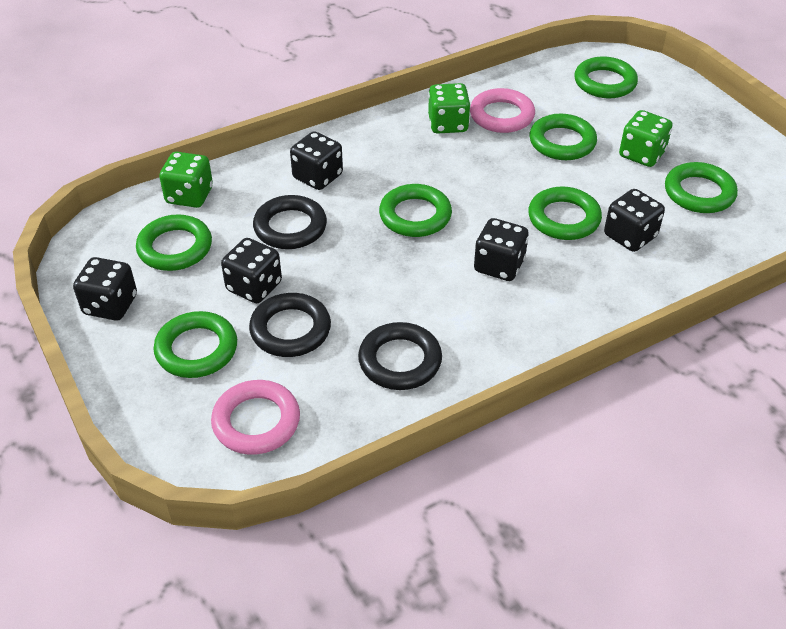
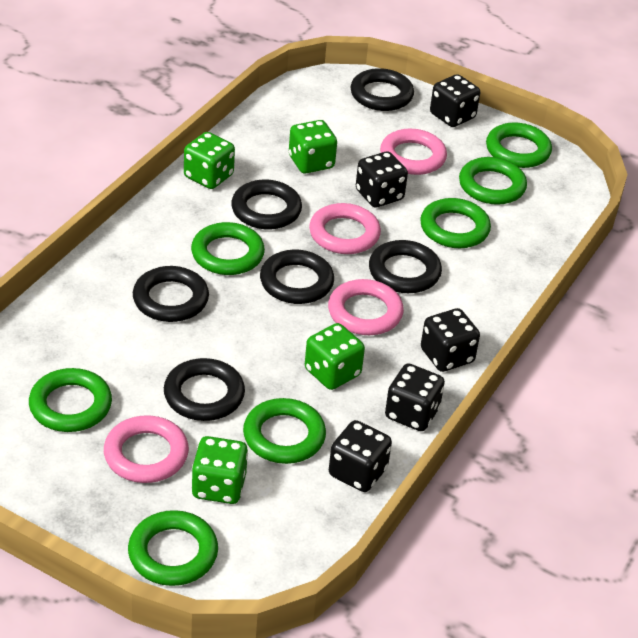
black ring: 3 -> 6
green dice: 3 -> 4
pink ring: 2 -> 4

